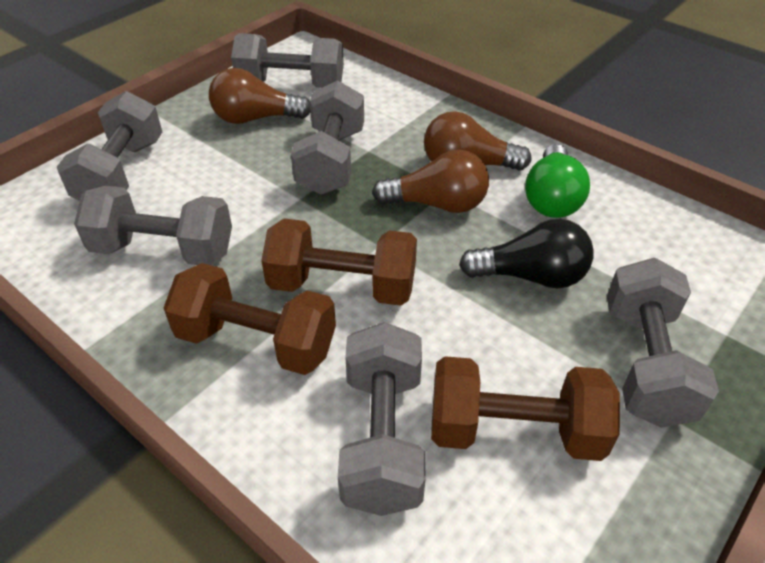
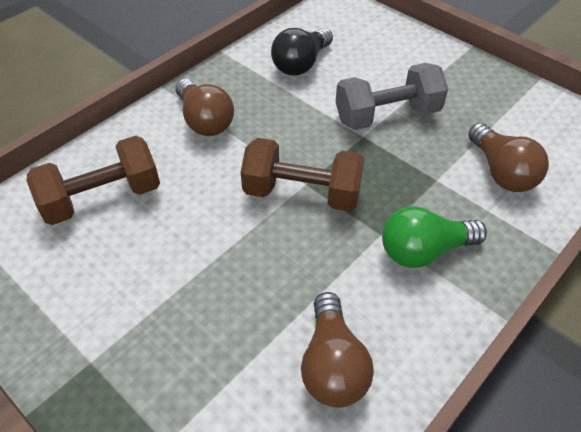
brown dumbbell: 3 -> 2
grey dumbbell: 6 -> 1

